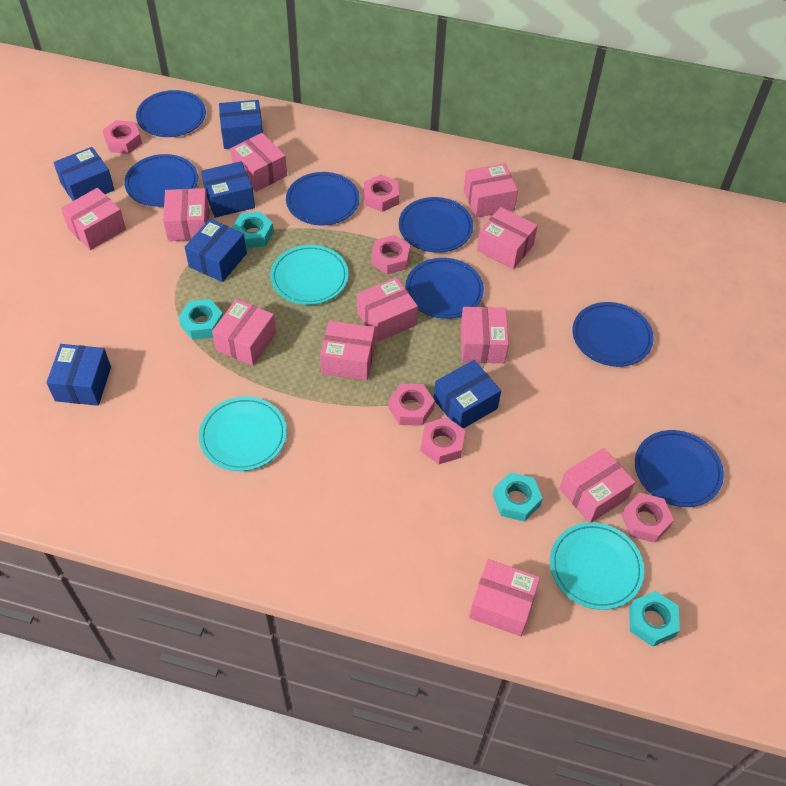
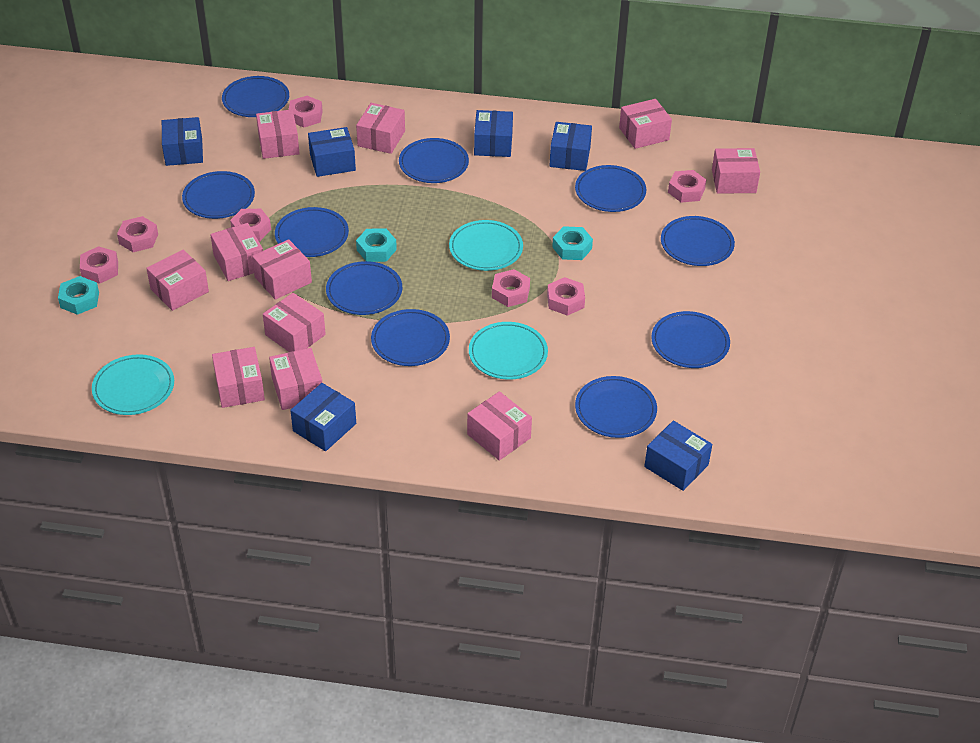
blue plate: 7 -> 10
pink nut: 6 -> 7
turquoise nut: 4 -> 3

